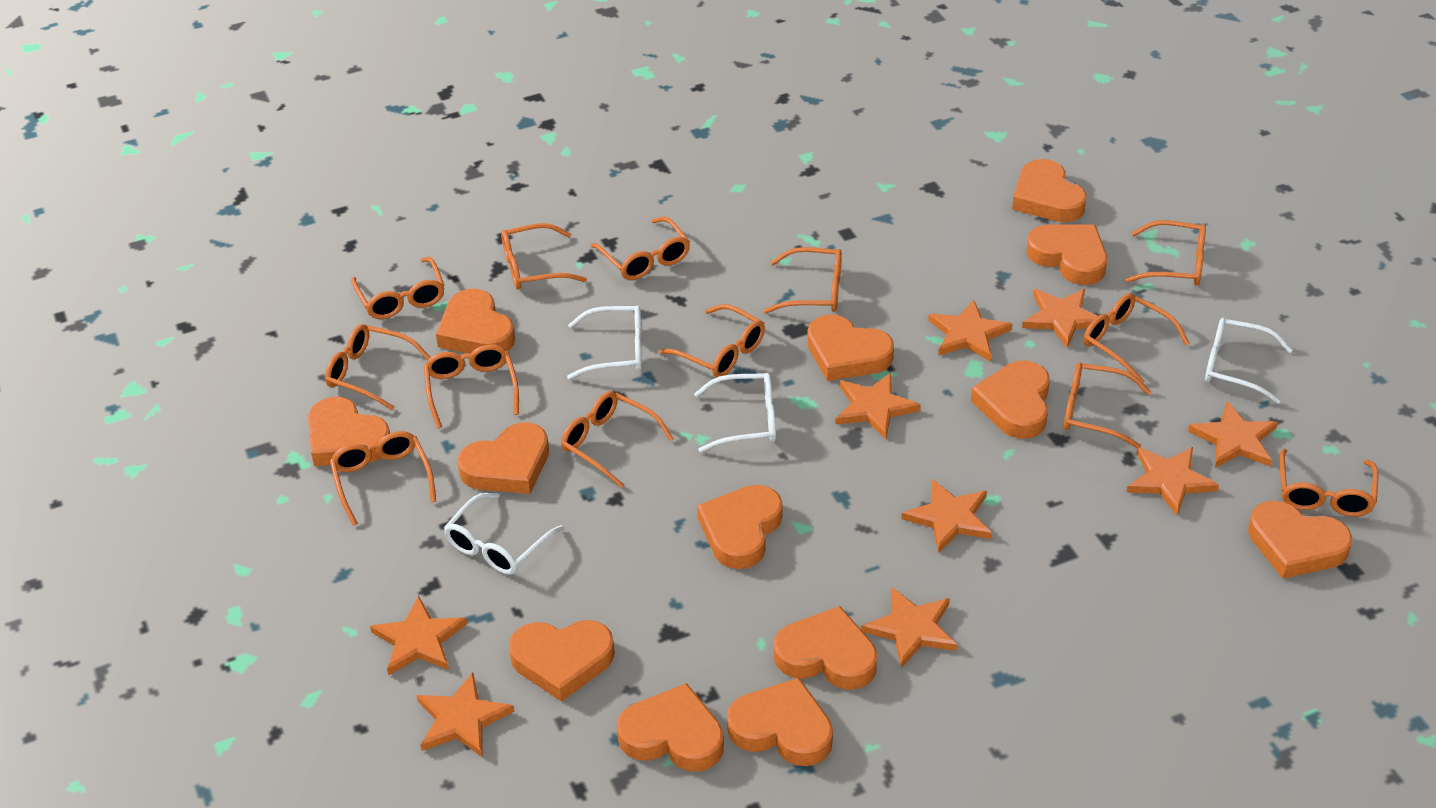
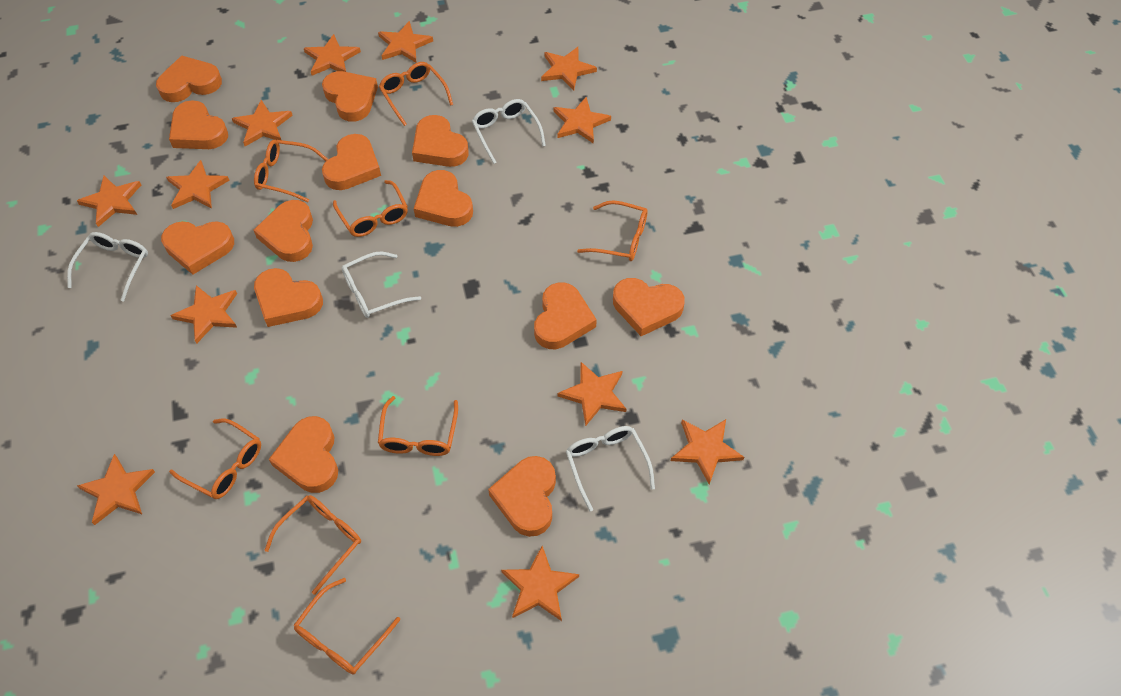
orange glasses: 13 -> 8
orange star: 9 -> 12

